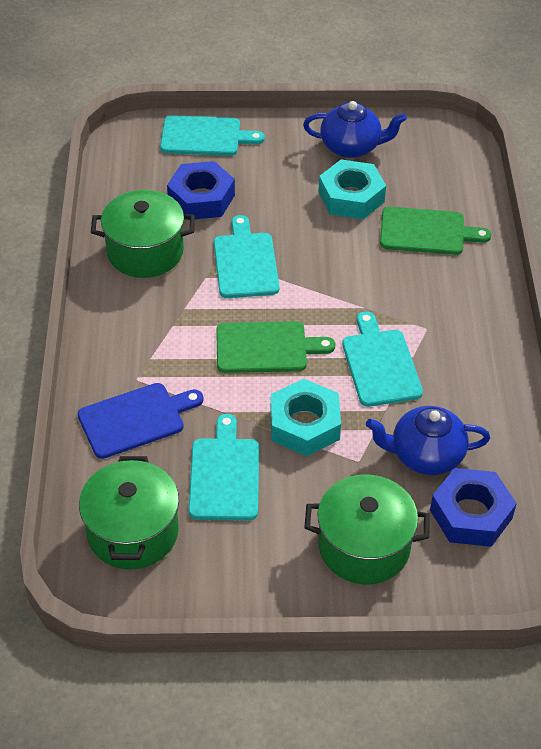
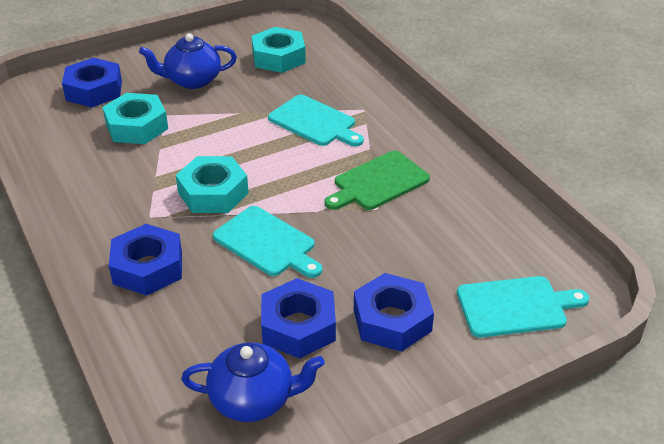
blue cutting board: 1 -> 0
blue nut: 2 -> 4
green cutting board: 2 -> 1
green pot: 3 -> 0
turquoise cutting board: 4 -> 3
turquoise nut: 2 -> 3

